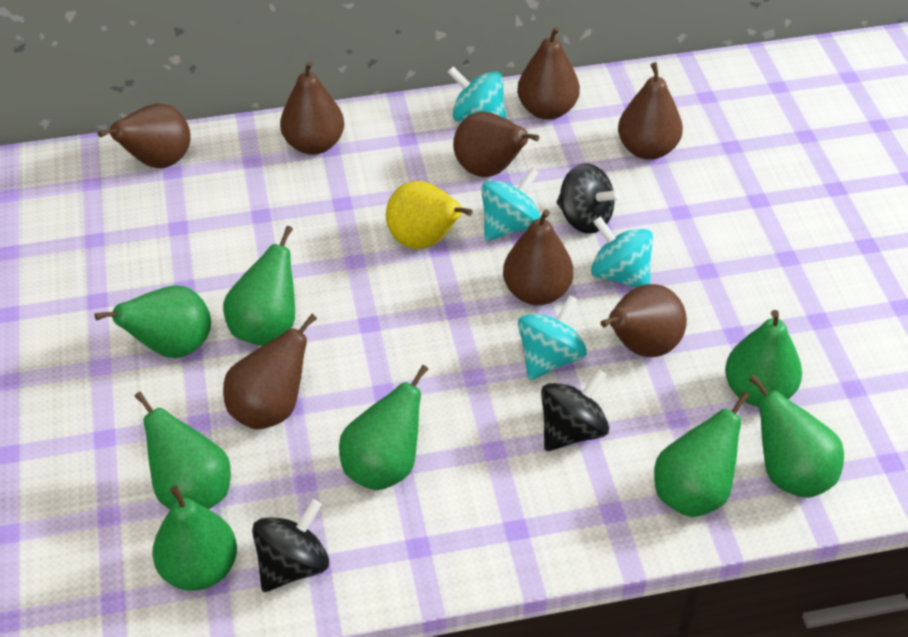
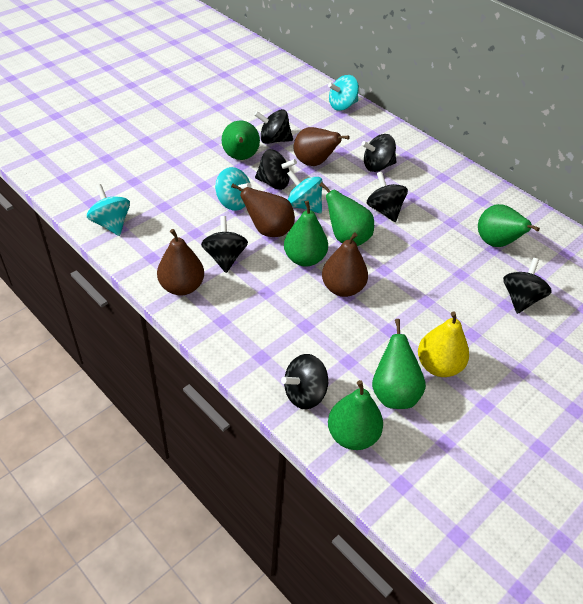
black spinning top: 3 -> 7
brown pear: 8 -> 4
green pear: 8 -> 6

